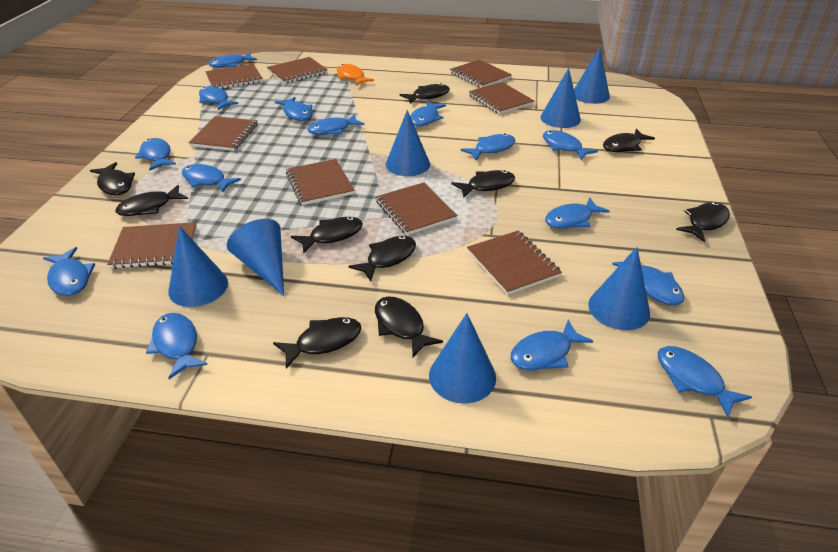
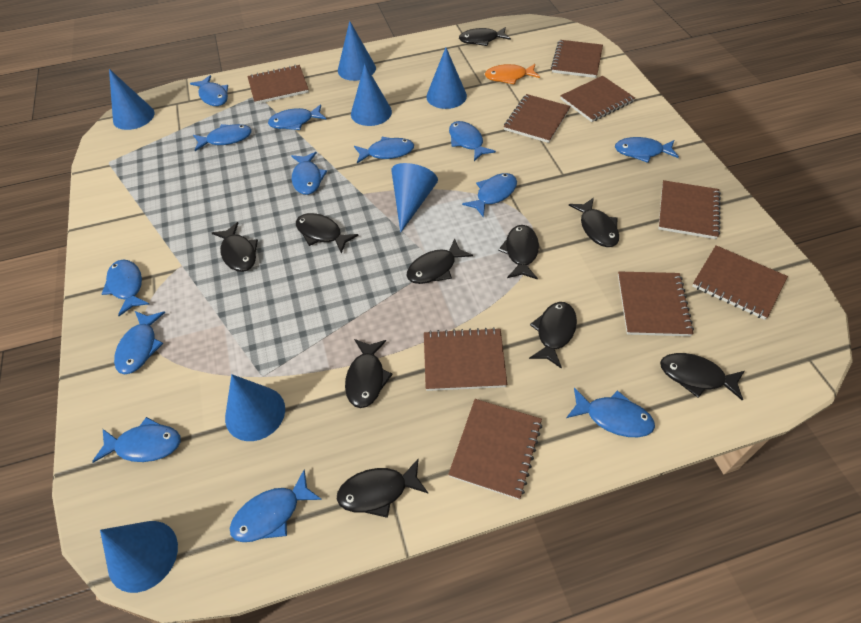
blue fish: 15 -> 13

